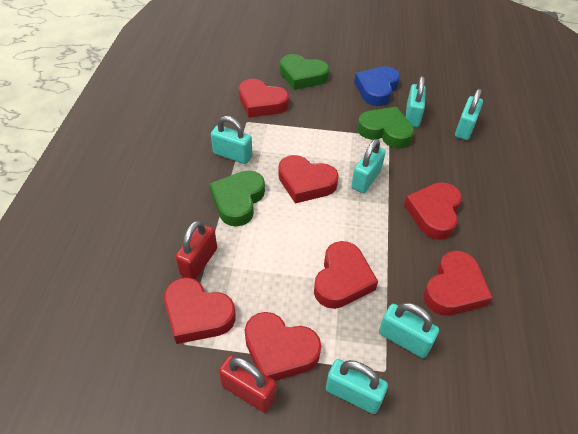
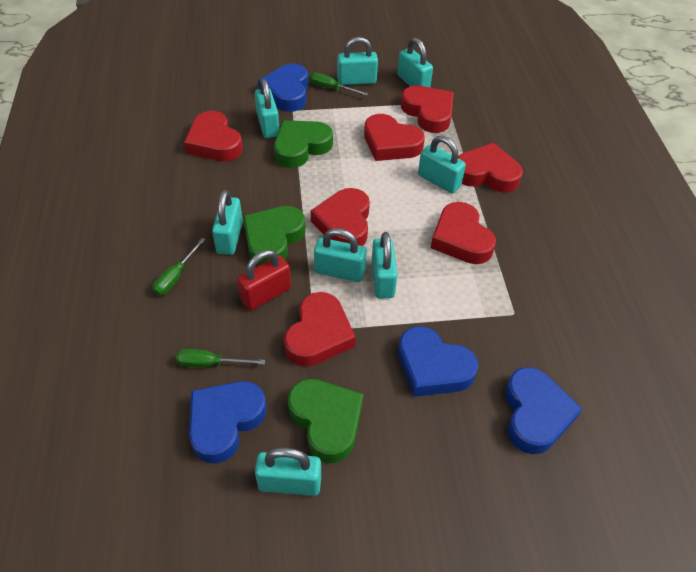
blue heart: 1 -> 4
green screwdriver: 0 -> 3
red padlock: 2 -> 1
turquoise padlock: 6 -> 8

